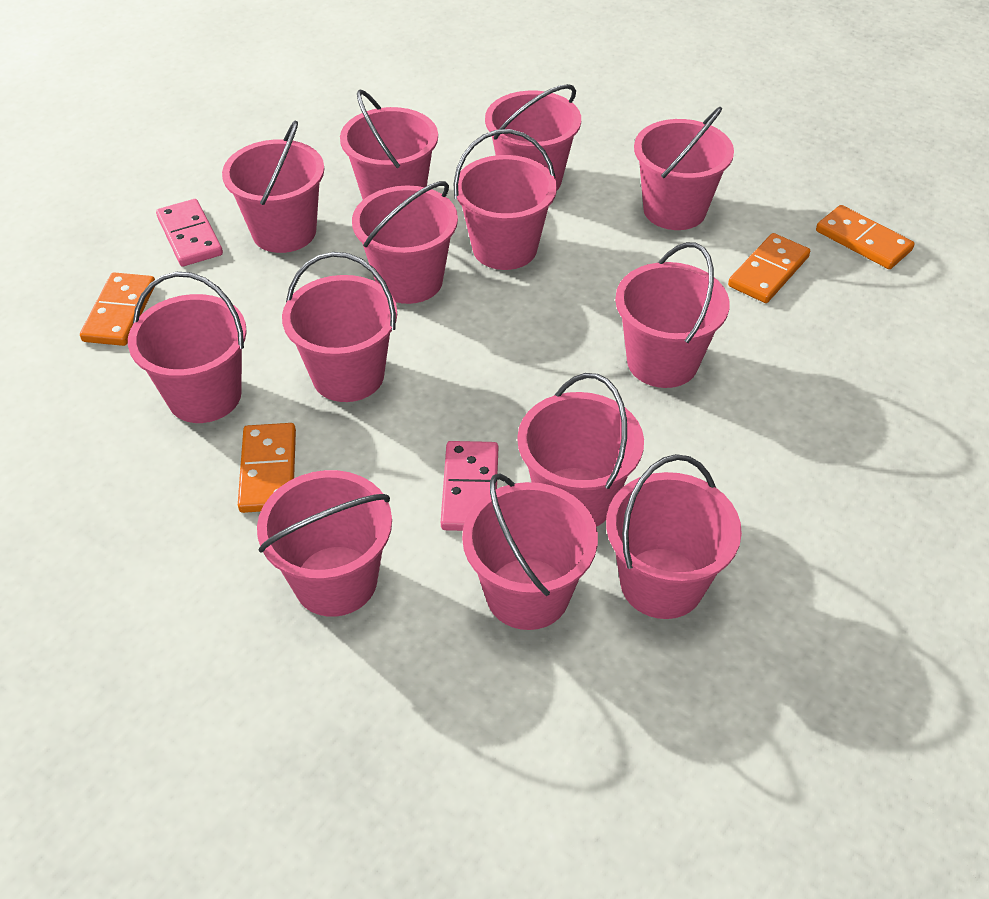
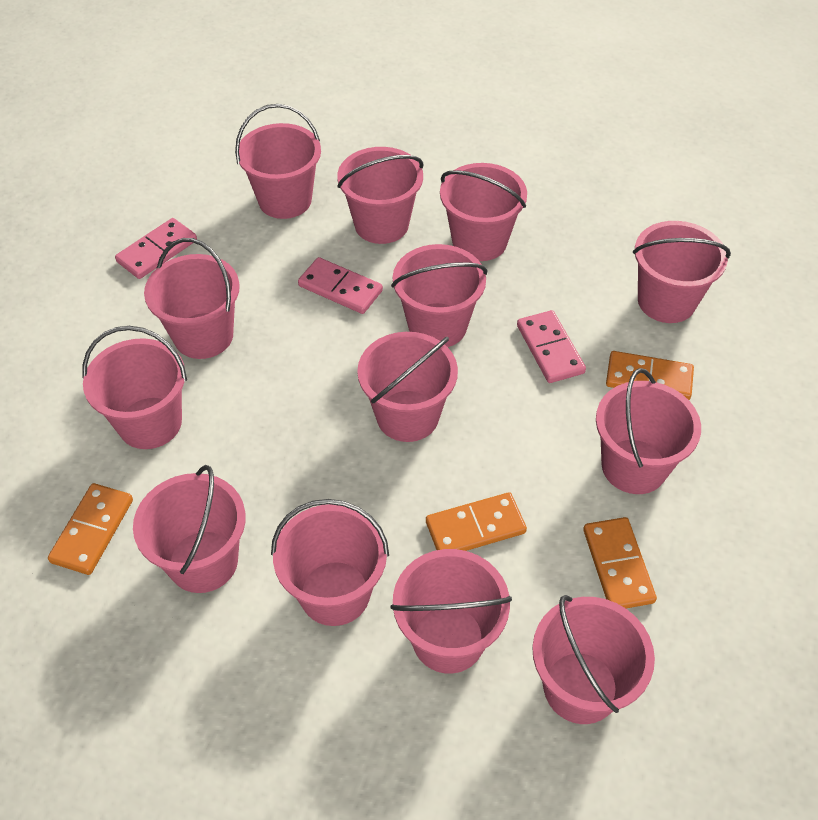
pink domino: 2 -> 3

